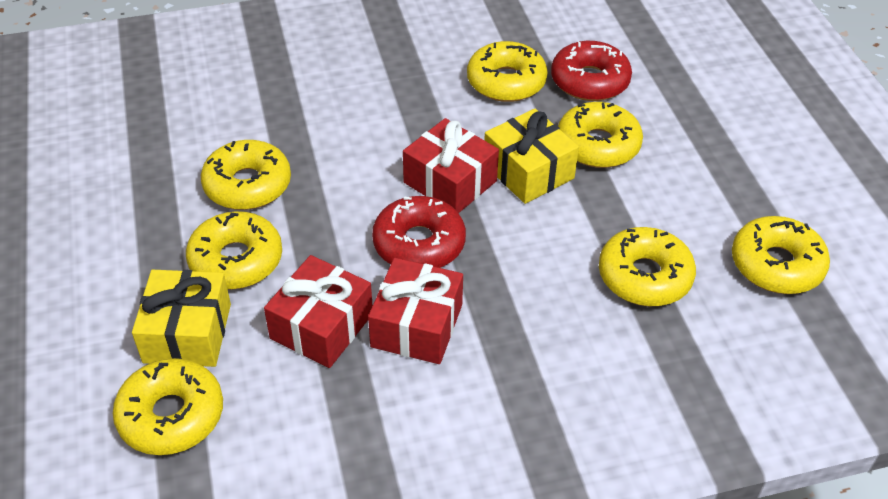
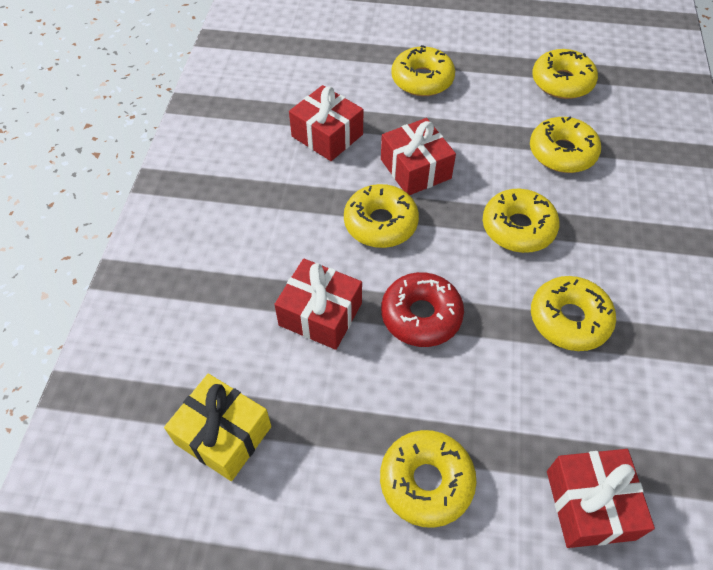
red donut: 2 -> 1
red gift: 3 -> 4
yellow gift: 2 -> 1

